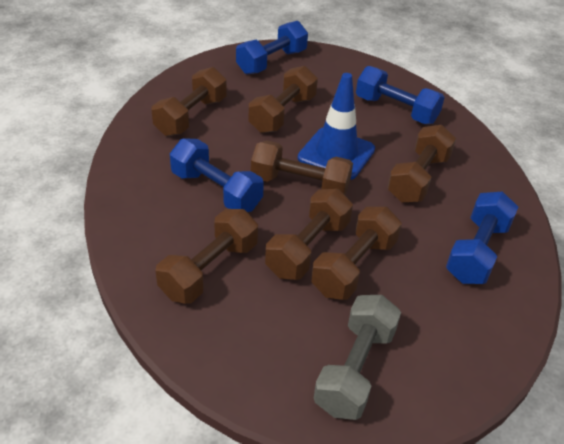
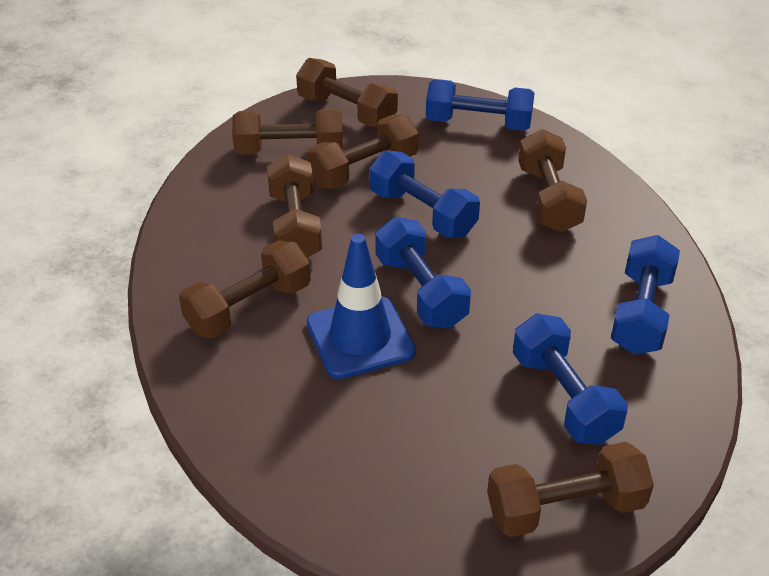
blue dumbbell: 4 -> 5
grey dumbbell: 1 -> 0

